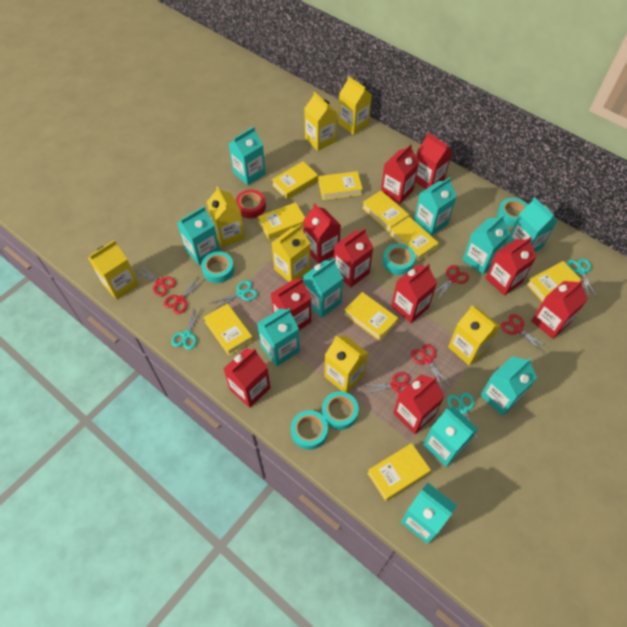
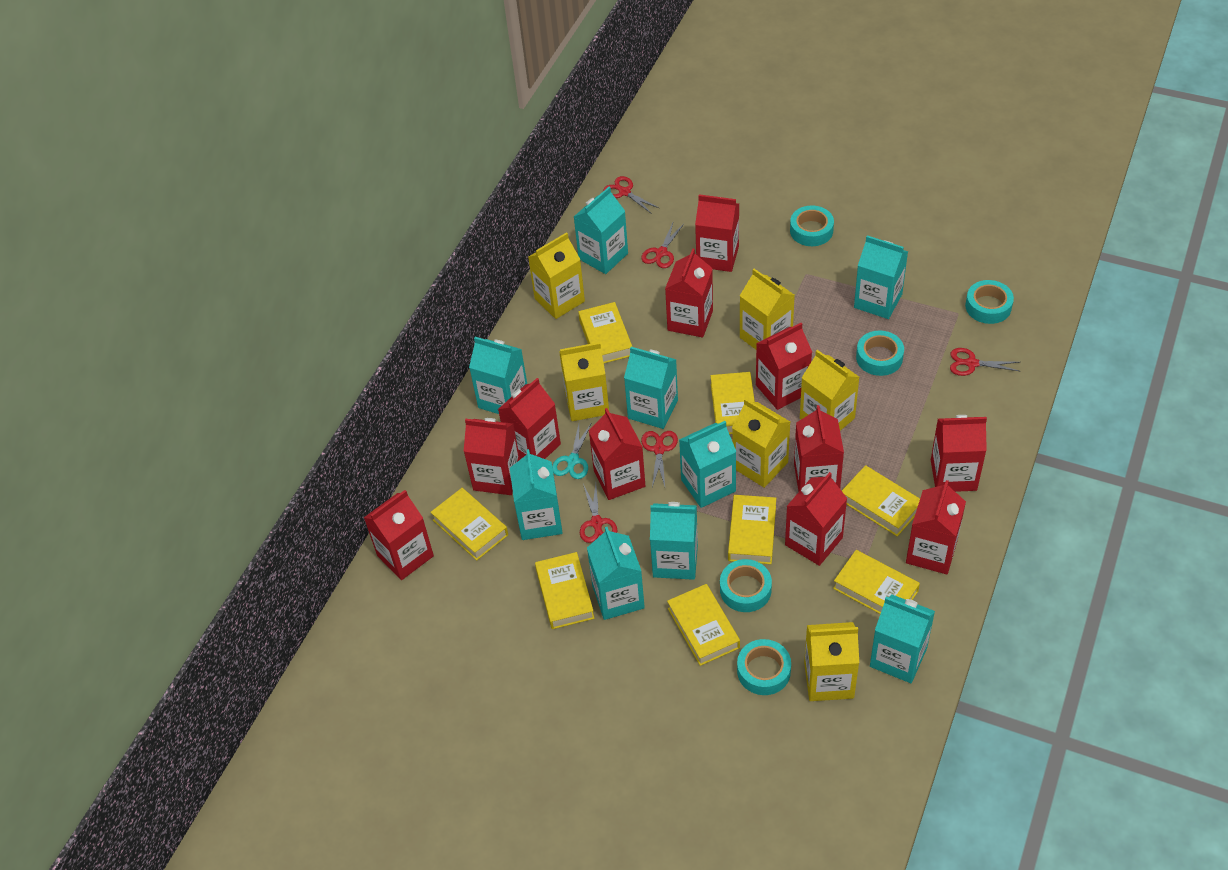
red carton: 10 -> 11
red scissors: 6 -> 5
red tape: 1 -> 0
turquoise carton: 10 -> 9
turquoise scissors: 4 -> 1
yellow book: 9 -> 8
yellow carton: 7 -> 6

